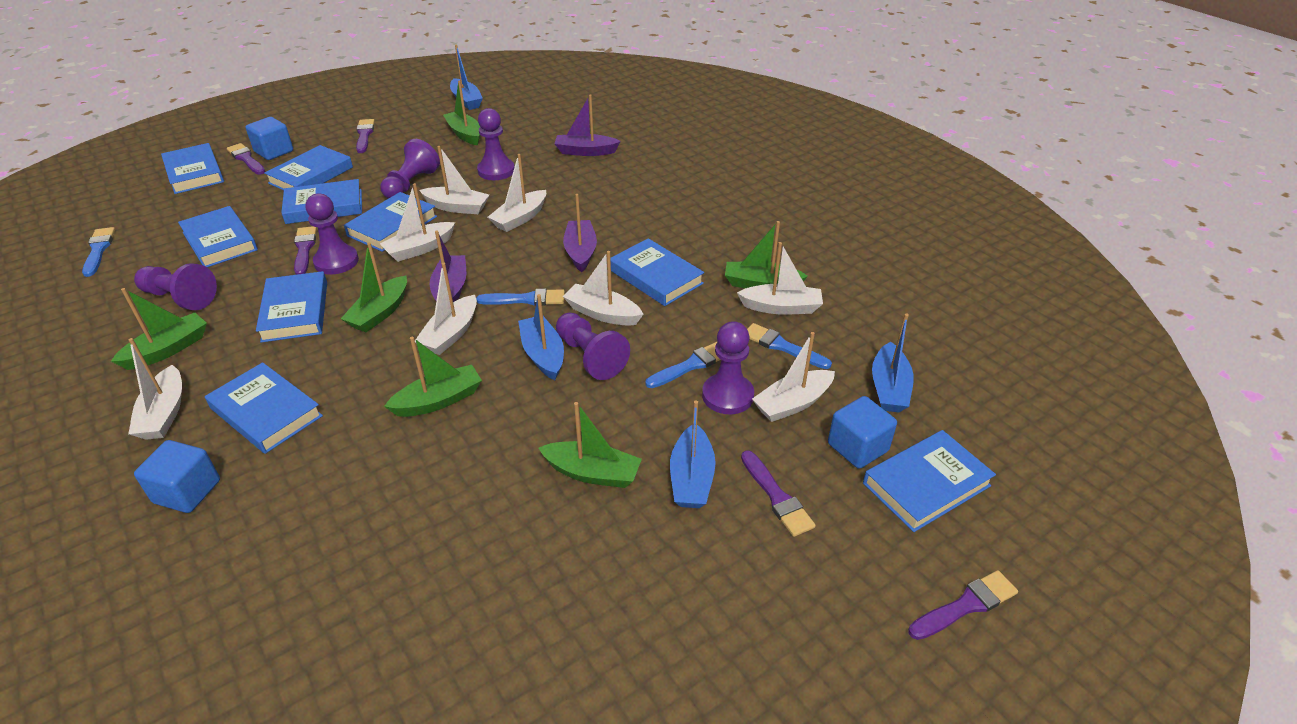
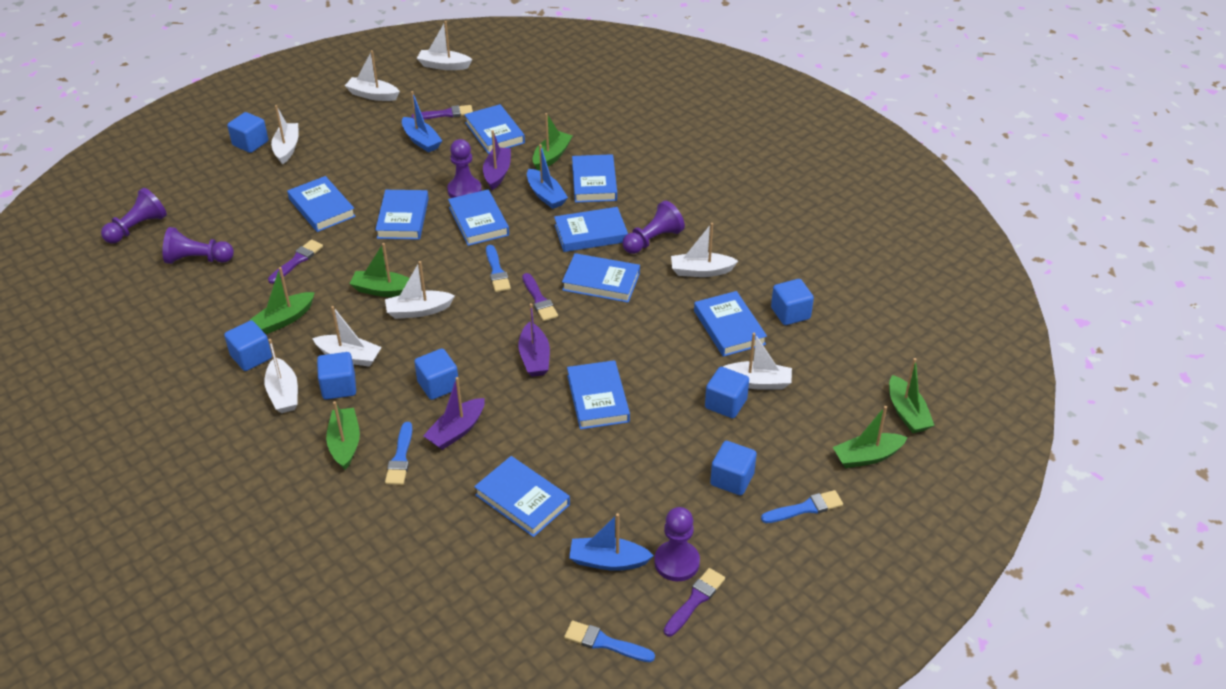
blue boat: 4 -> 3
blue book: 9 -> 10
blue cube: 3 -> 7
purple brush: 5 -> 4
purple pawn: 6 -> 5

